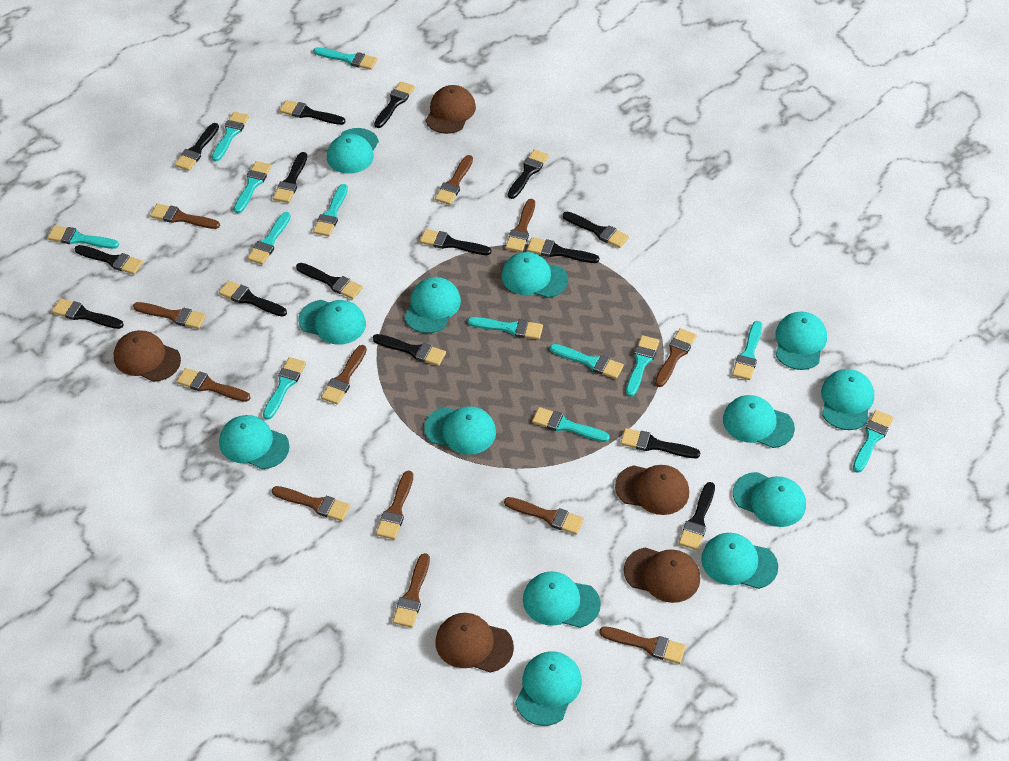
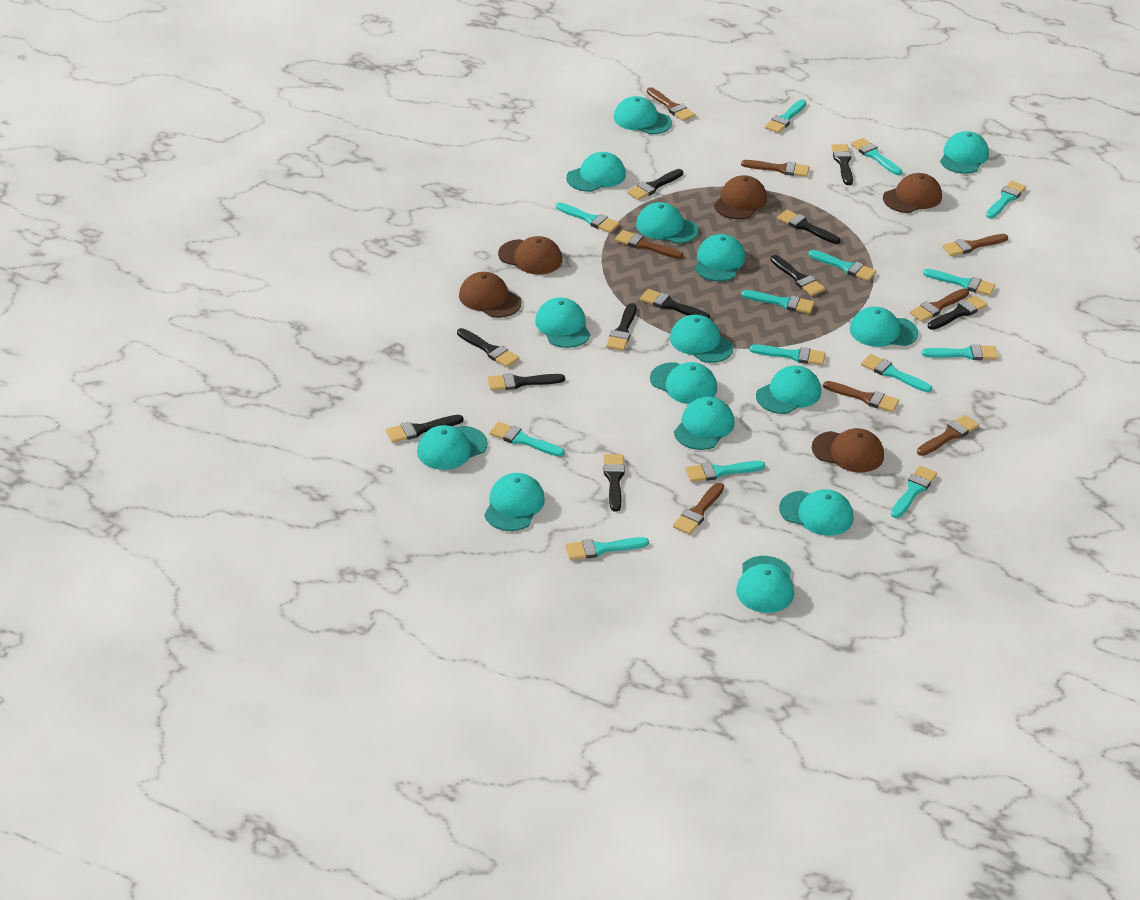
black brush: 15 -> 11
brown brush: 12 -> 8
turquoise brush: 13 -> 14
turquoise cap: 13 -> 15

